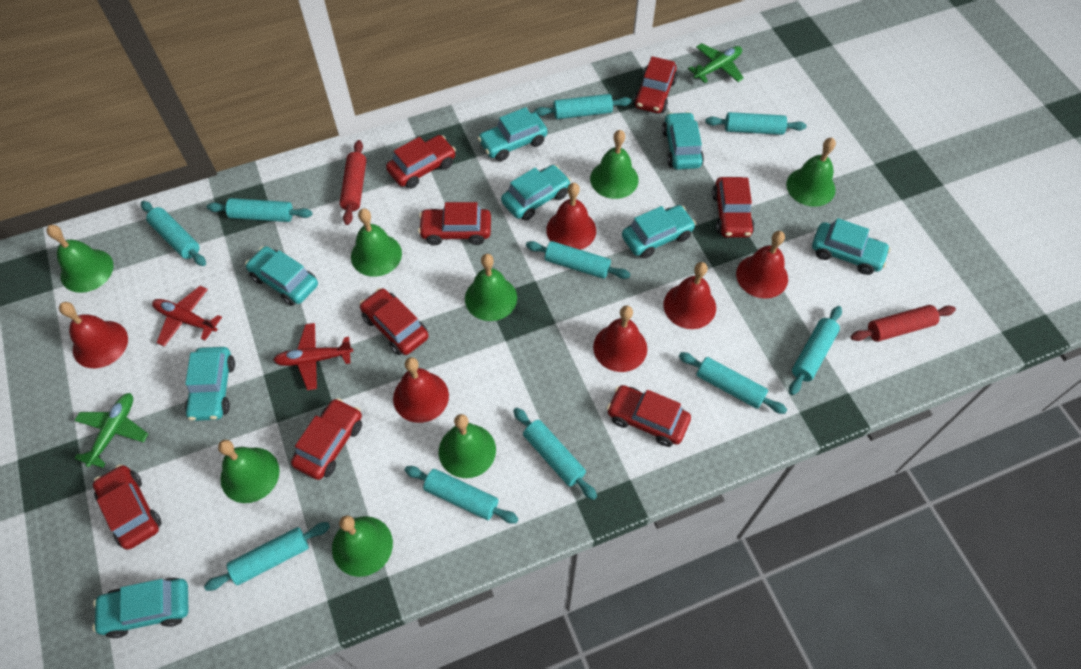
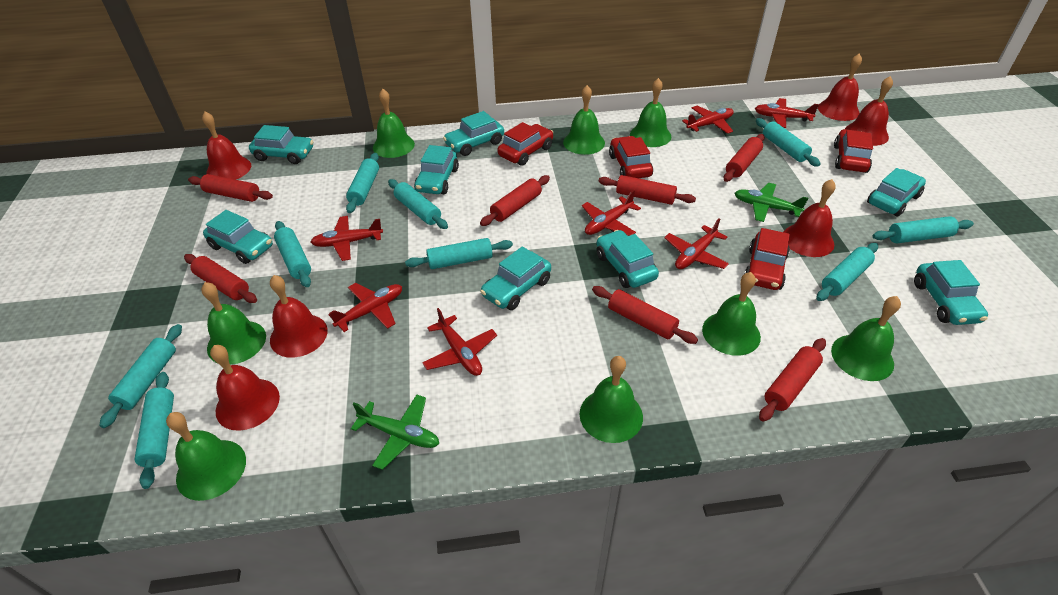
red car: 8 -> 4
red plane: 2 -> 7
red rolling pin: 2 -> 7
turquoise rolling pin: 10 -> 9

